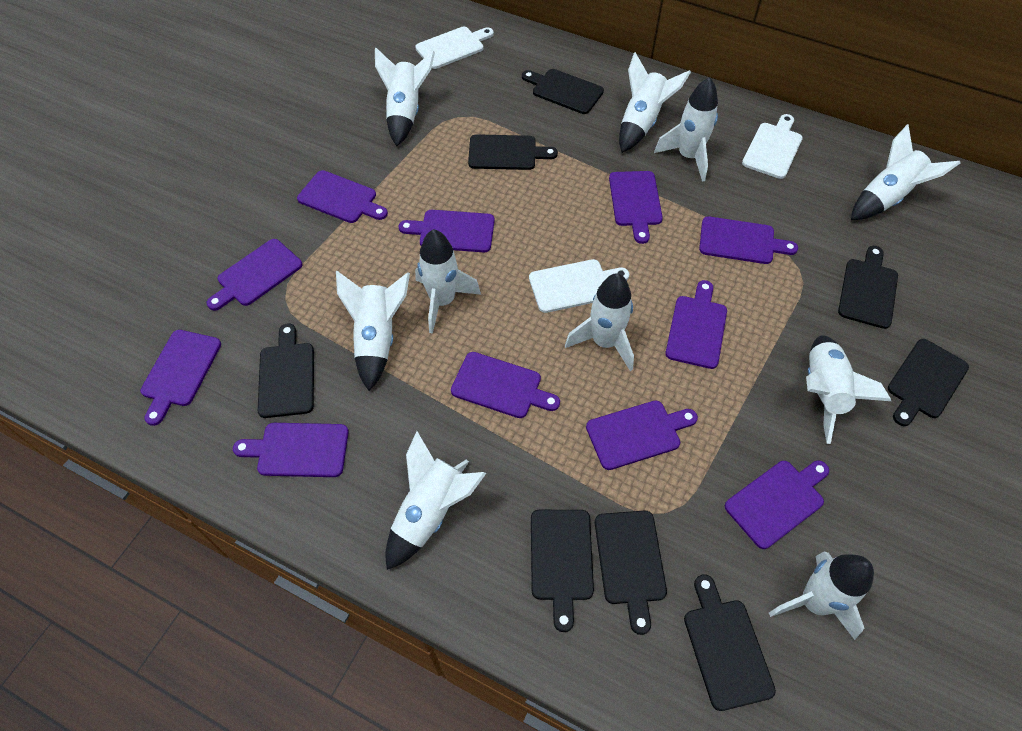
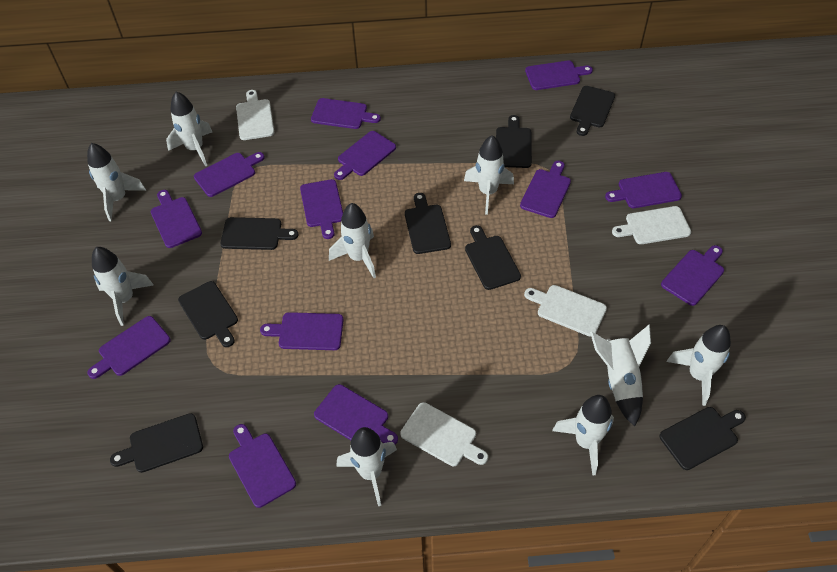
purple cutting board: 11 -> 13
white cutting board: 3 -> 4
white rocket: 10 -> 9

